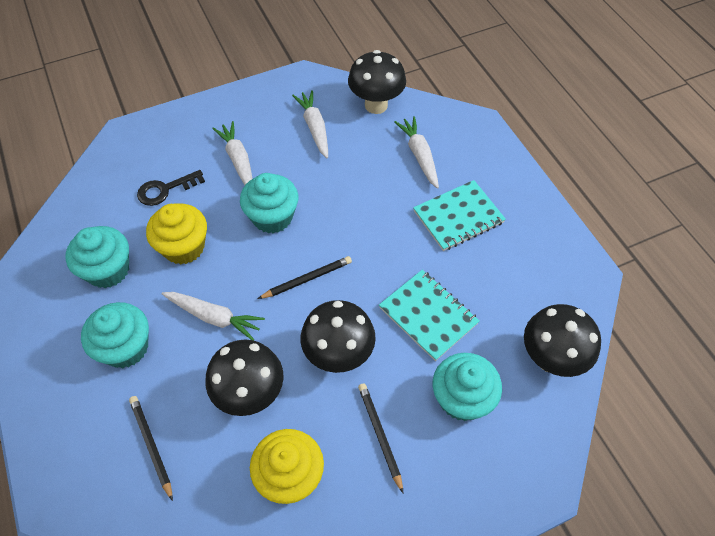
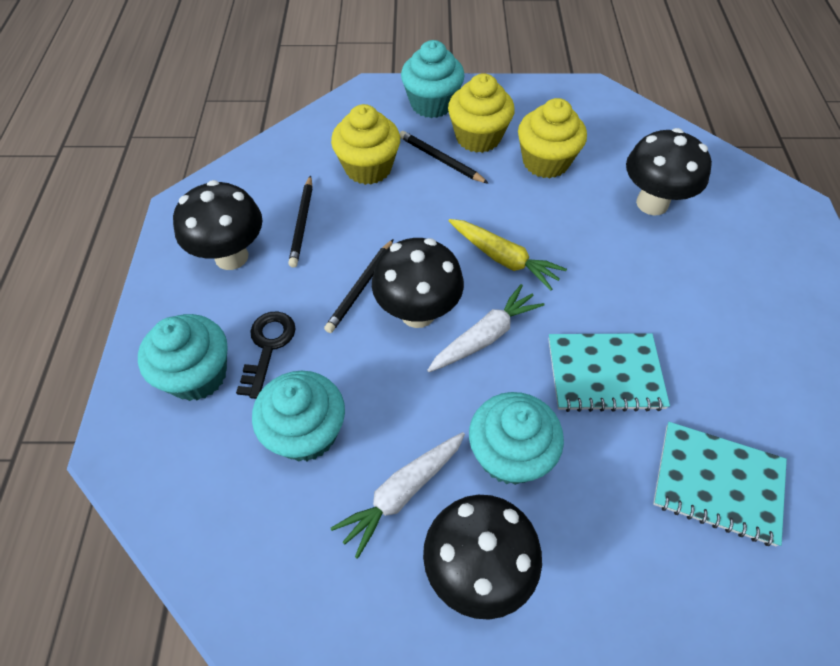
white carrot: 4 -> 2
yellow carrot: 0 -> 1
yellow cupcake: 2 -> 3

